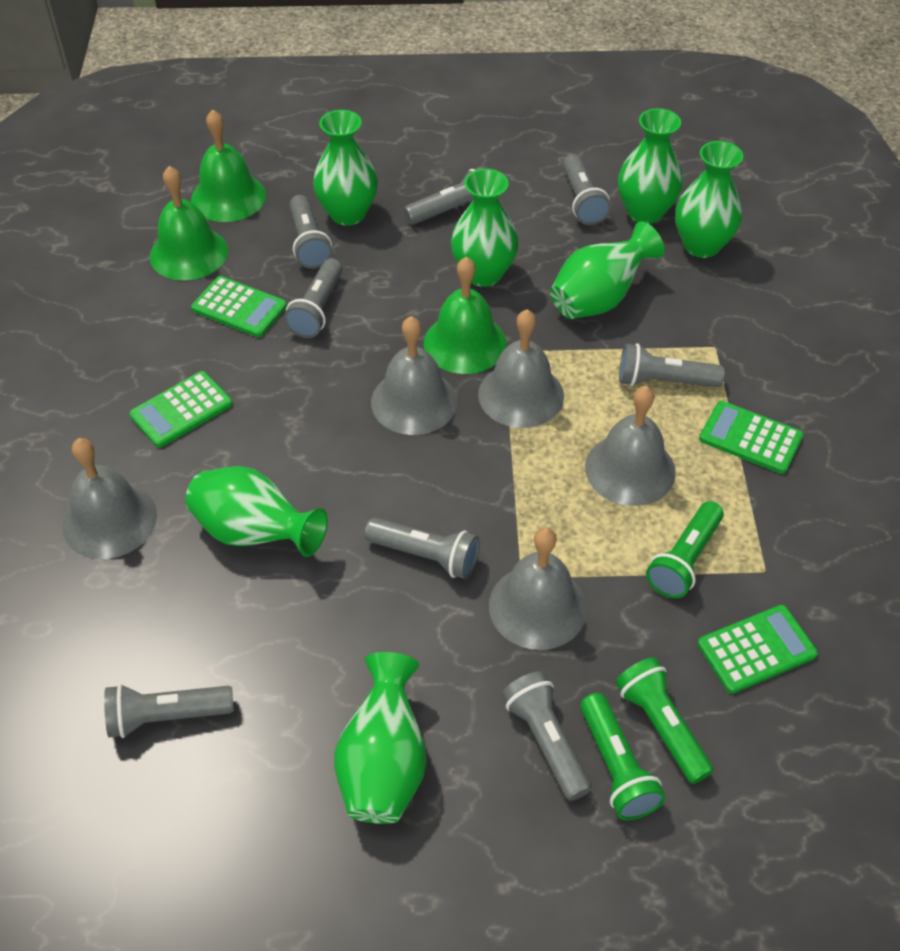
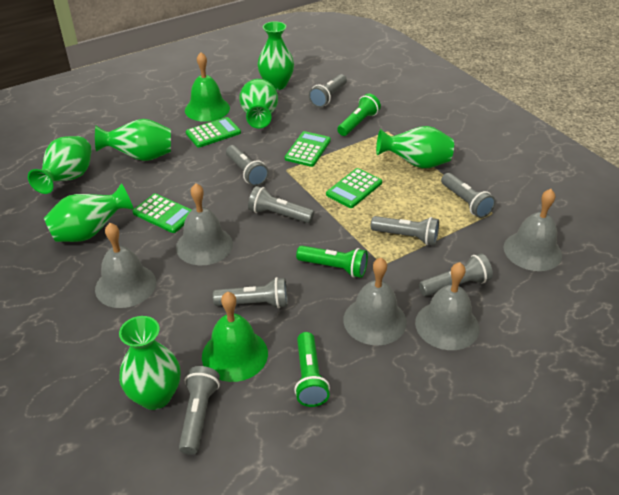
green bell: 3 -> 2

